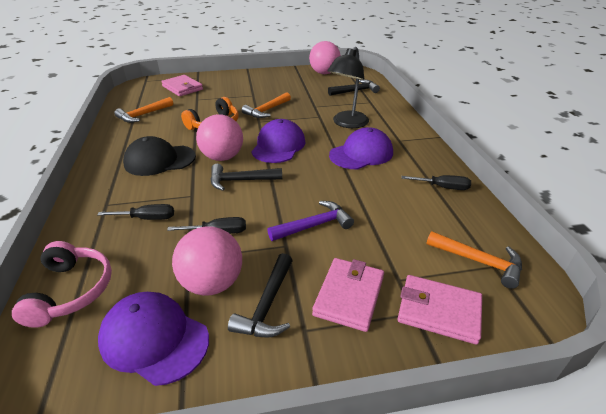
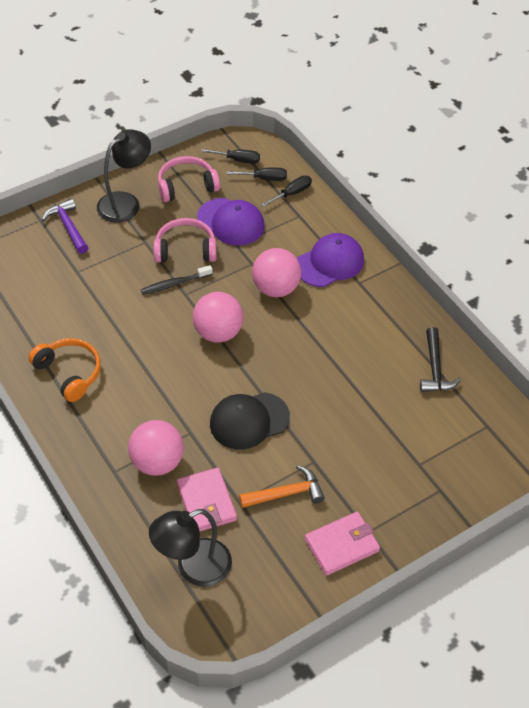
black hammer: 3 -> 1
black lamp: 1 -> 2
black toothbrush: 0 -> 1
orange hammer: 3 -> 1
pink headphones: 1 -> 2
pink wallet: 3 -> 2
purple cap: 3 -> 2

